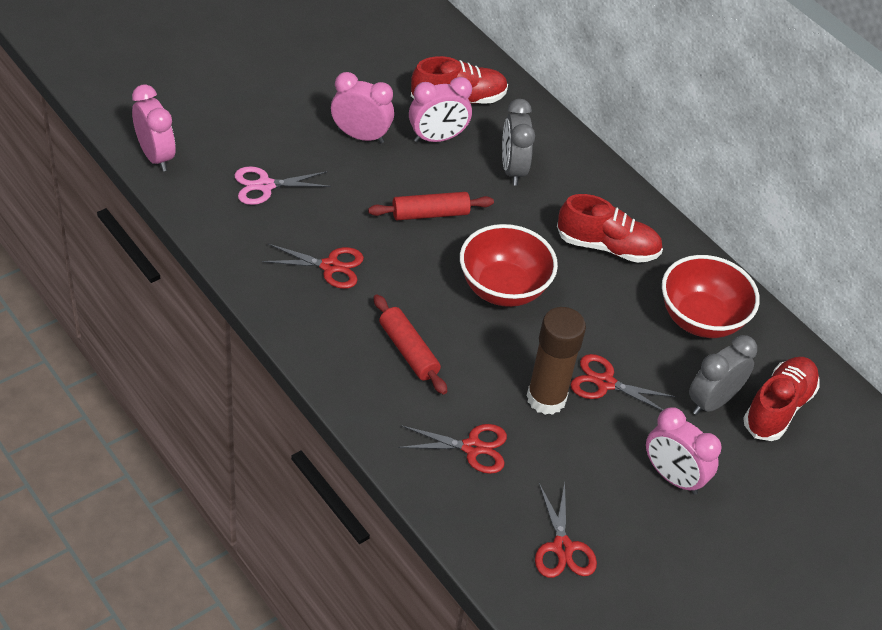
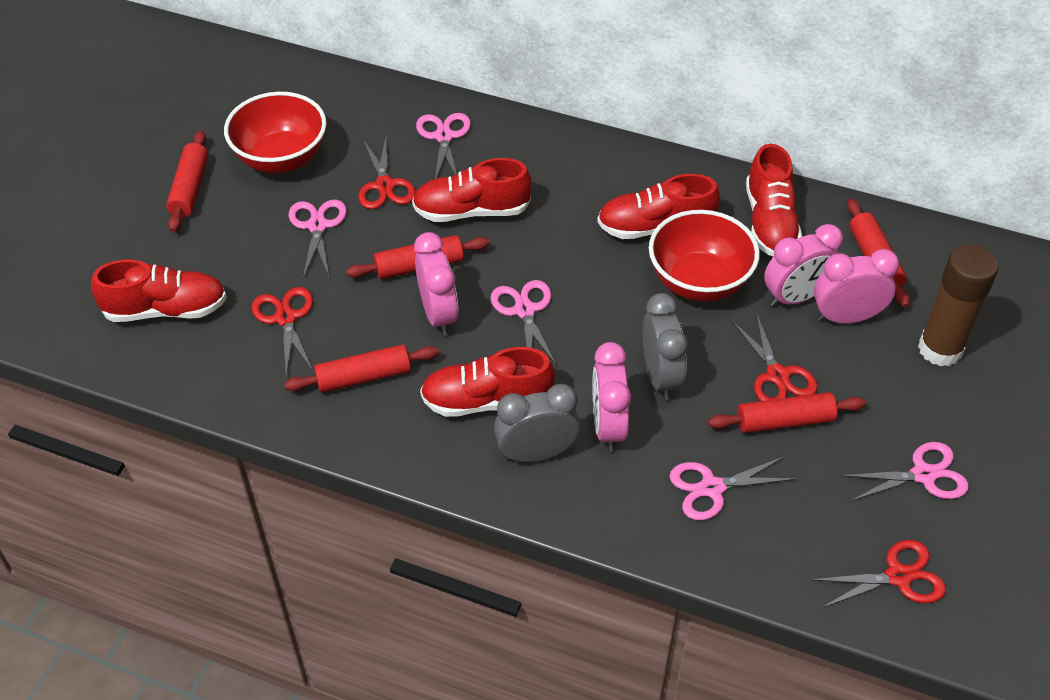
pink scissors: 1 -> 5
red rolling pin: 2 -> 5
red shoe: 3 -> 5

